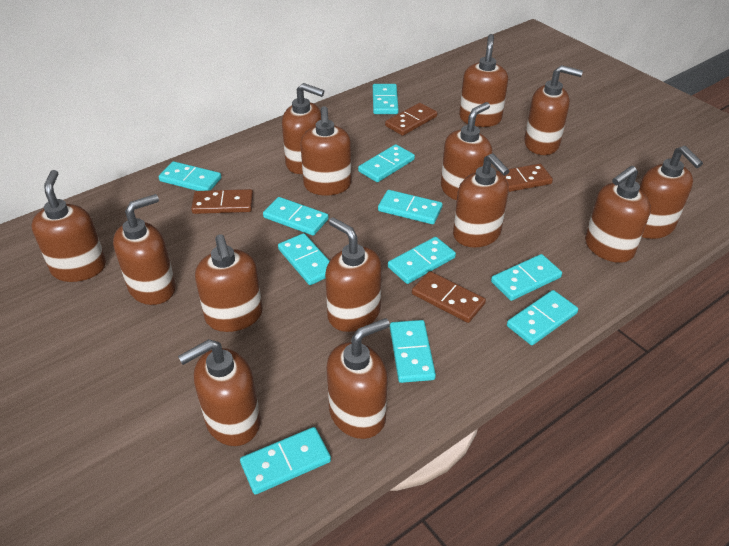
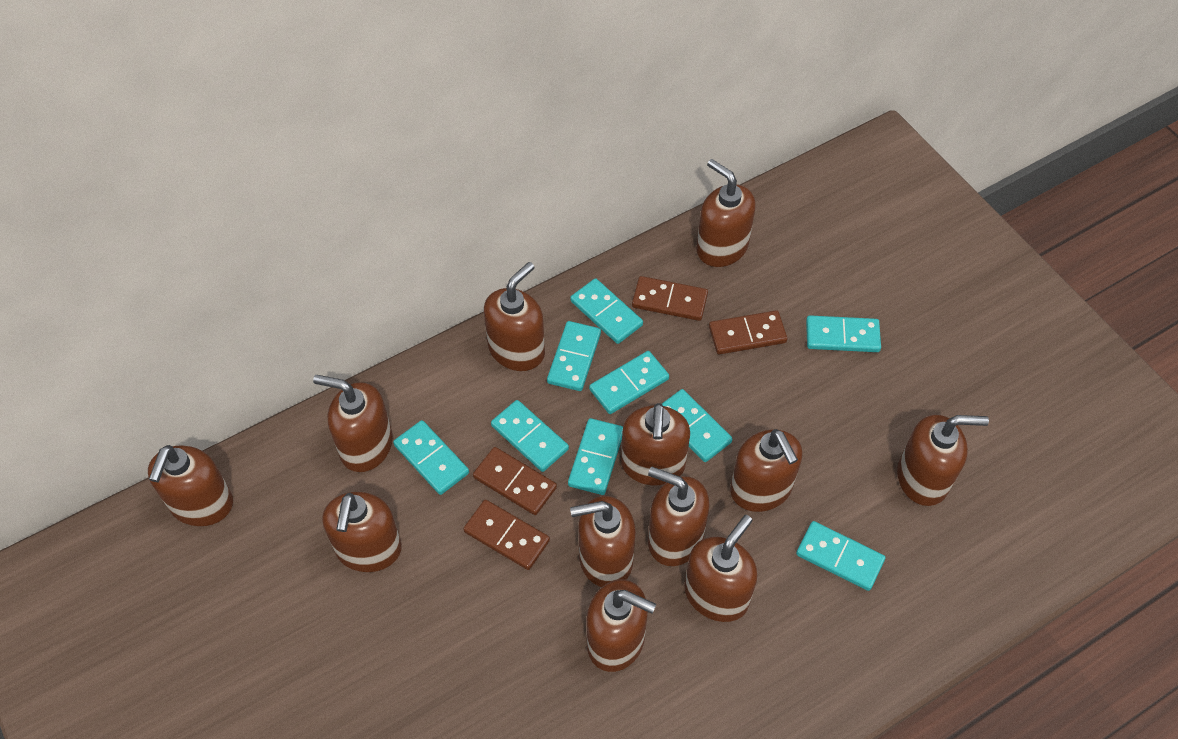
brown soap dispenser: 14 -> 12
turquoise domino: 11 -> 9

